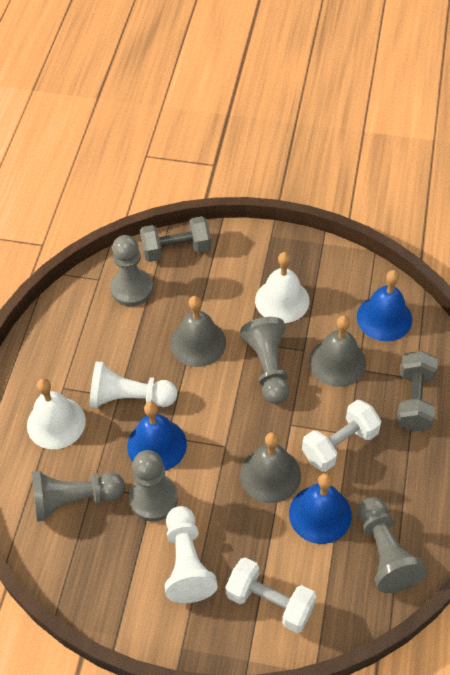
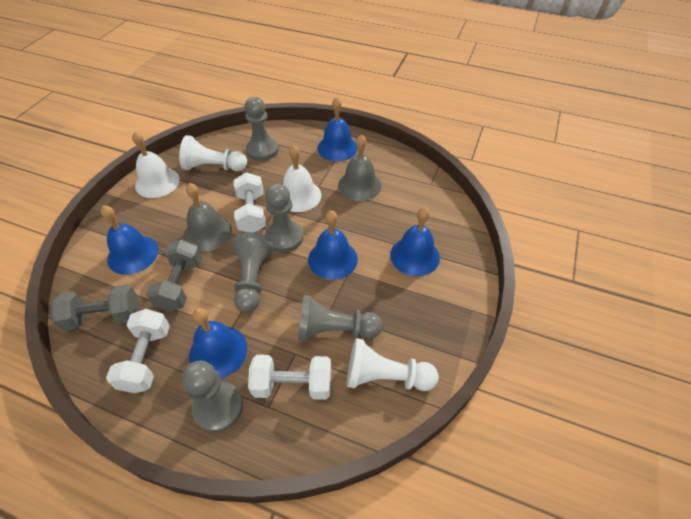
blue bell: 3 -> 5
grey bell: 3 -> 2
white dumbbell: 2 -> 3

